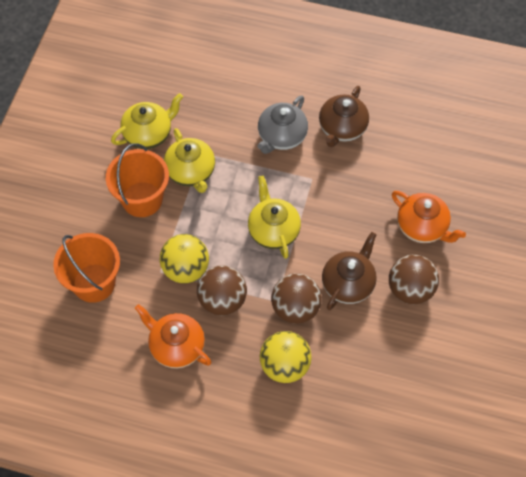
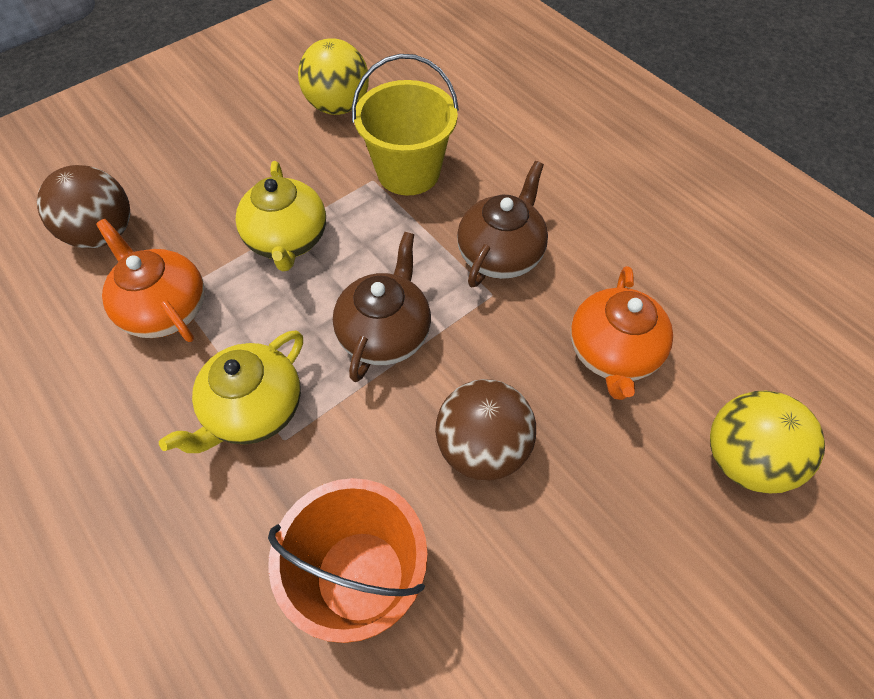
brown ball: 3 -> 2
grey teapot: 1 -> 0
orange bucket: 2 -> 1
yellow bucket: 0 -> 1
yellow teapot: 3 -> 2

